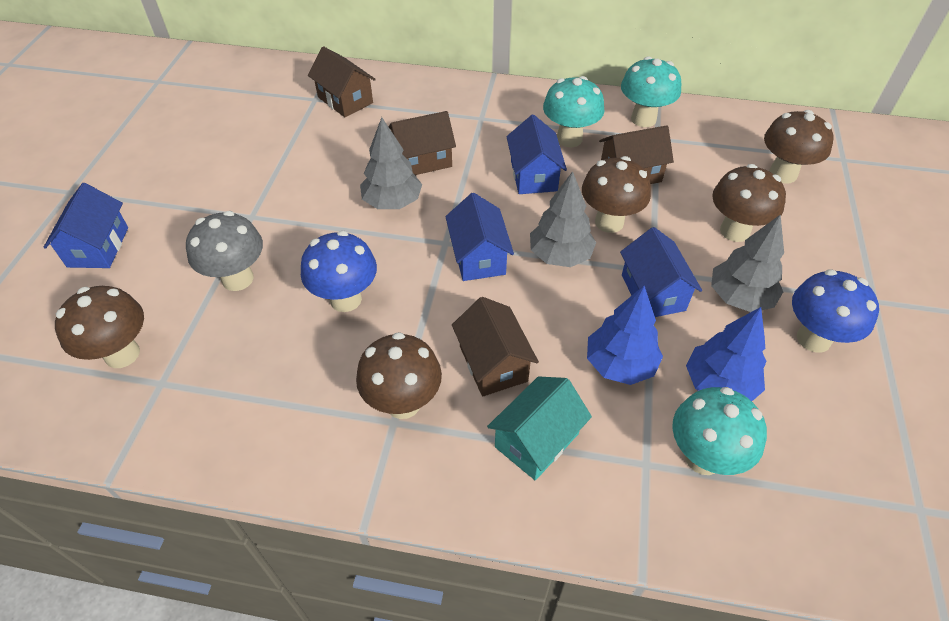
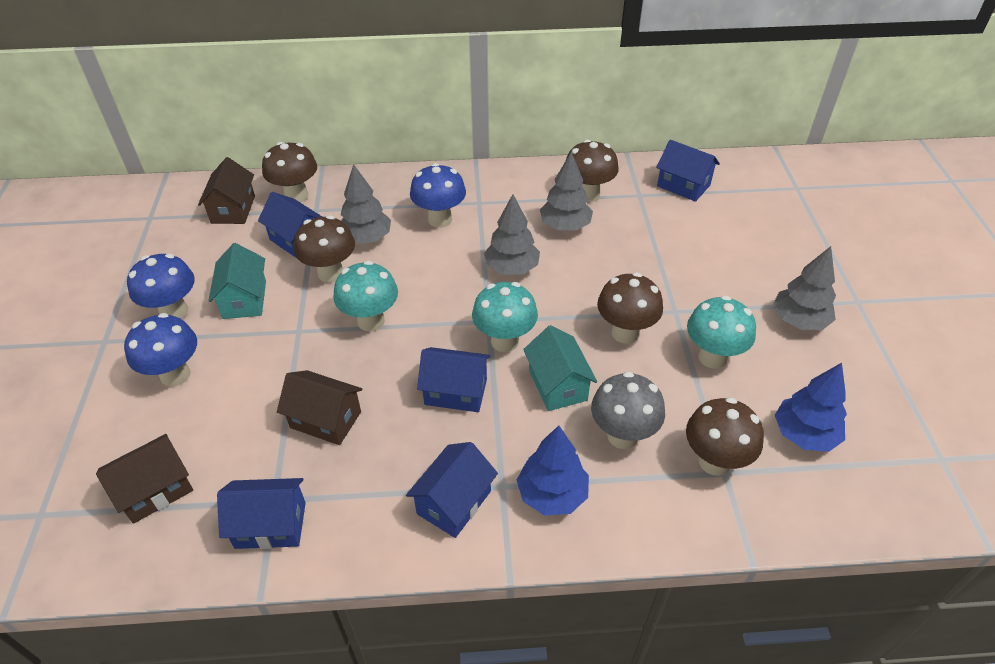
blue house: 4 -> 5
blue mushroom: 2 -> 3
brown house: 4 -> 3
grey tree: 3 -> 4
turquoise house: 1 -> 2

